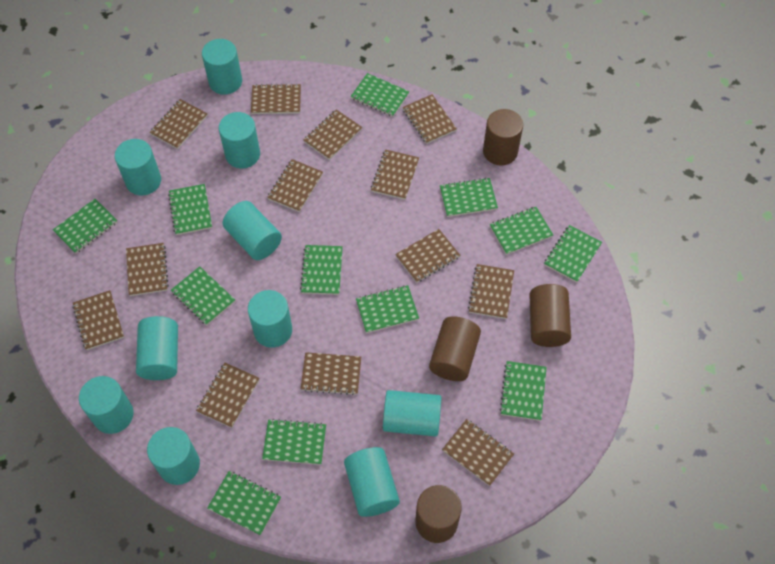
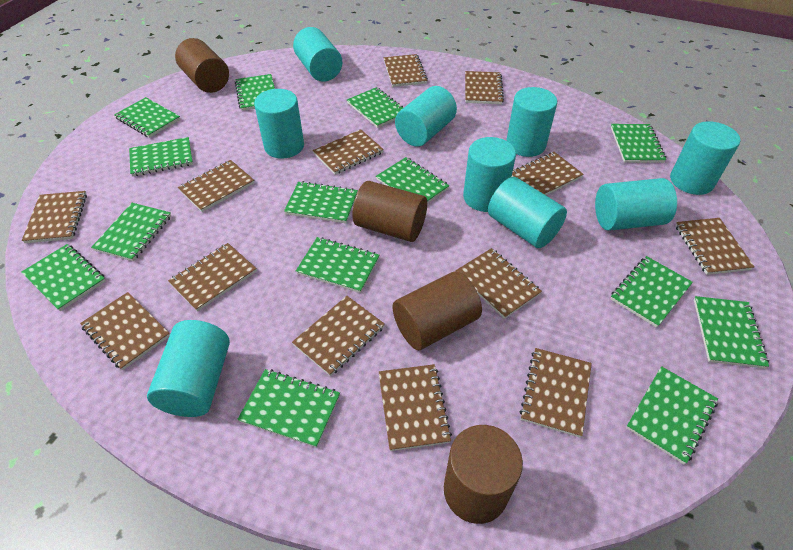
green notebook: 12 -> 14
turquoise cylinder: 10 -> 9

